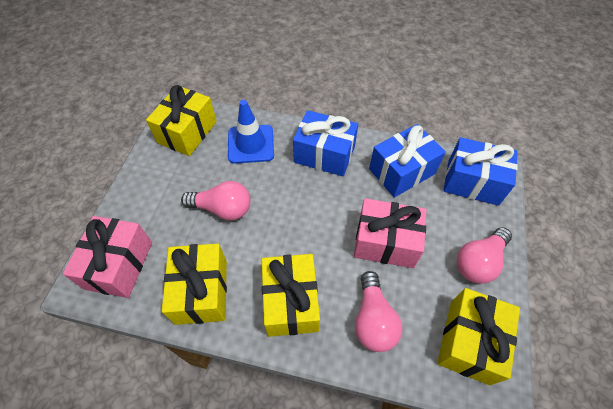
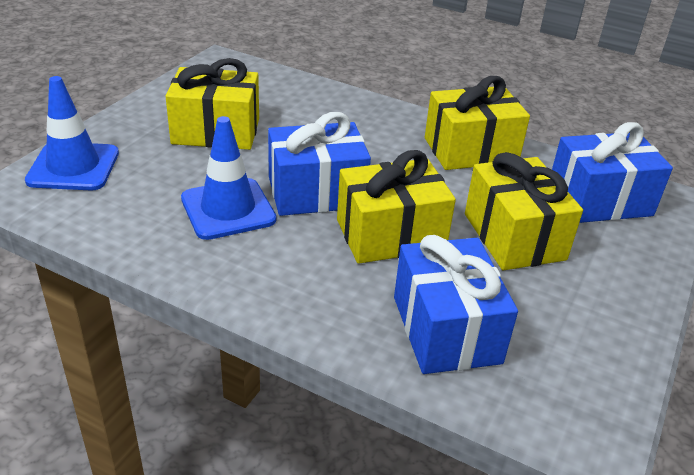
blue traffic cone: 1 -> 2
pink gift: 2 -> 0
pink light bulb: 3 -> 0

